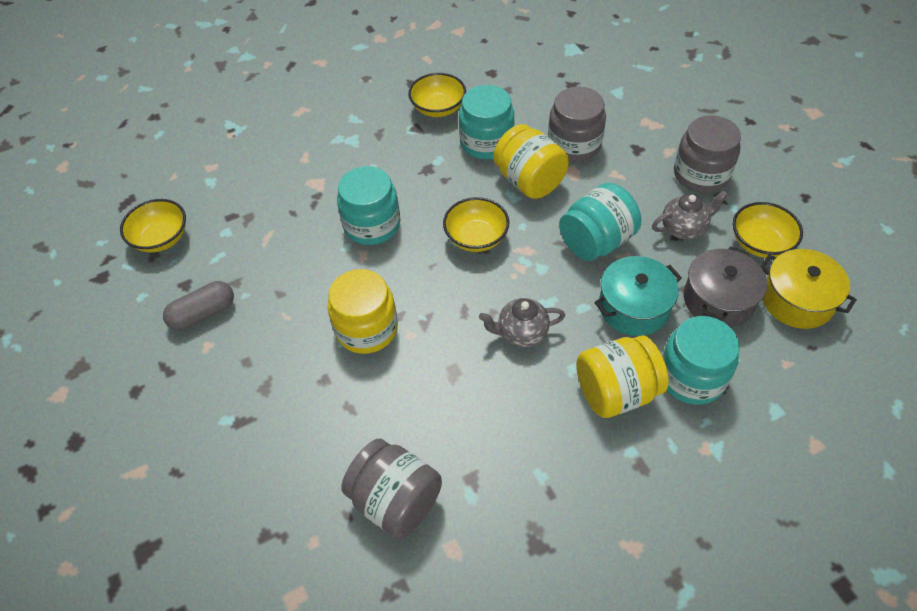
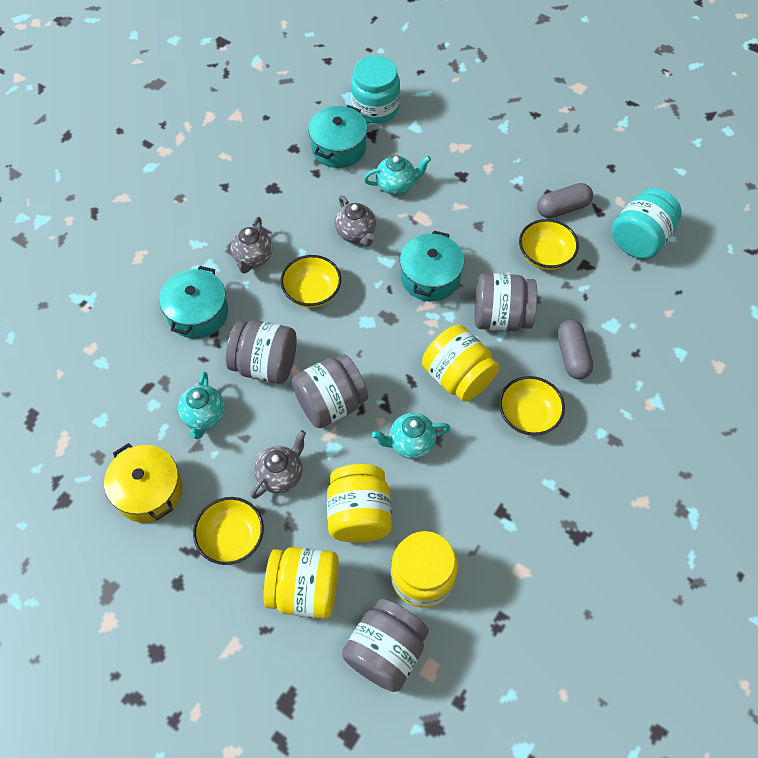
grey capsule: 1 -> 2
grey jar: 3 -> 4
grey pot: 1 -> 0
grey teapot: 2 -> 3
turquoise jar: 4 -> 2
turquoise pot: 1 -> 3
turquoise teapot: 0 -> 3
yellow jar: 3 -> 4

